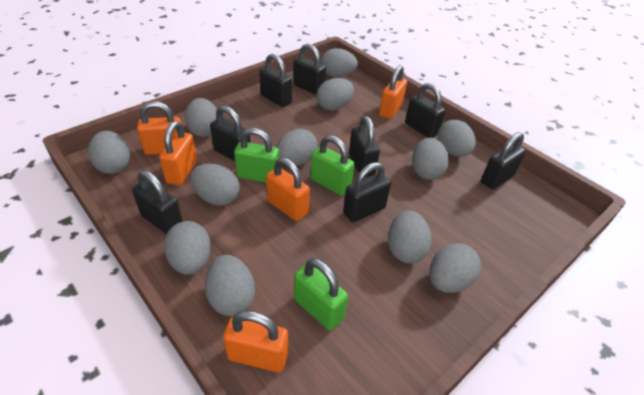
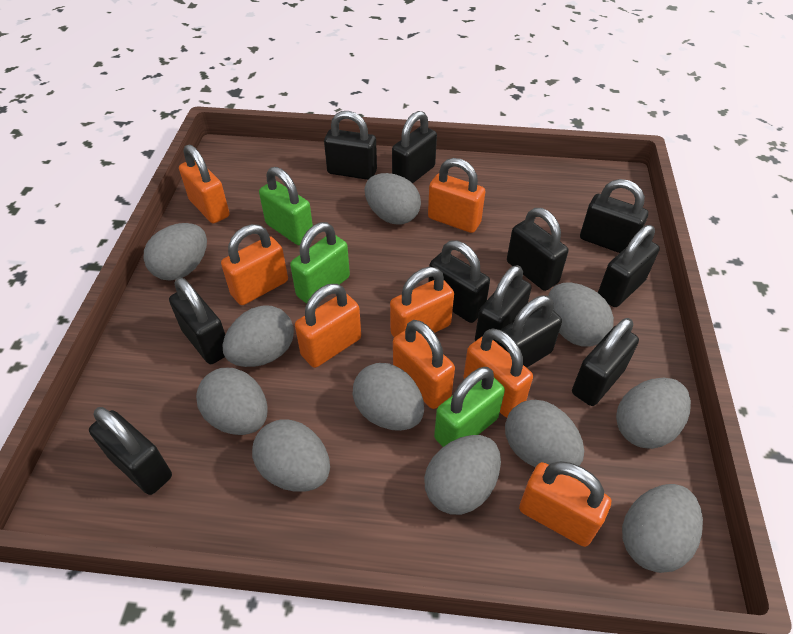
black padlock: 8 -> 11
grey egg: 12 -> 11
orange padlock: 5 -> 8

